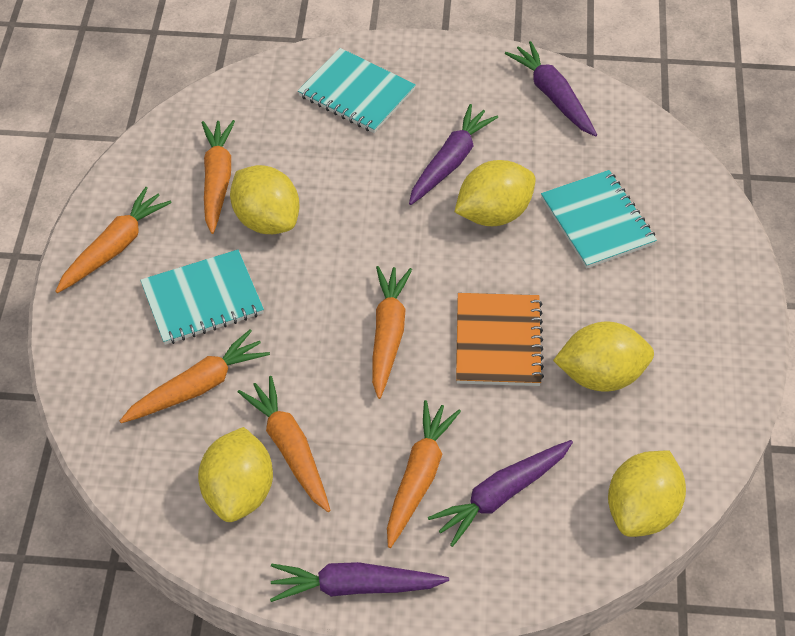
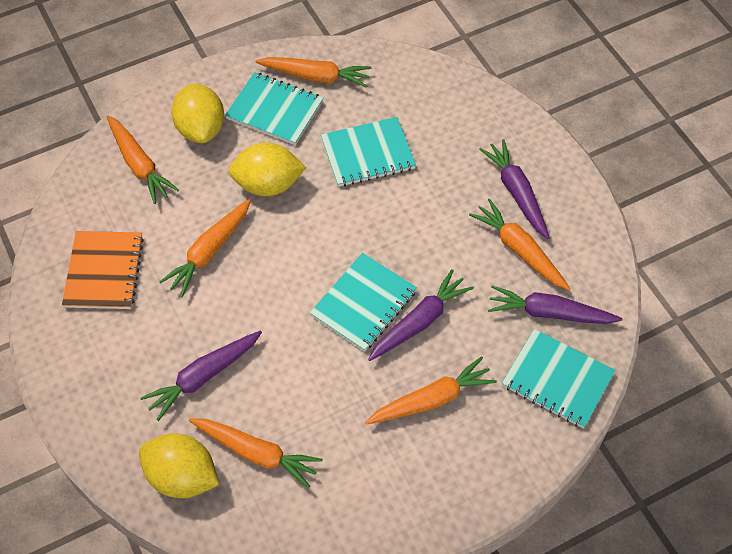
turquoise notebook: 3 -> 4
yellow lemon: 5 -> 3

